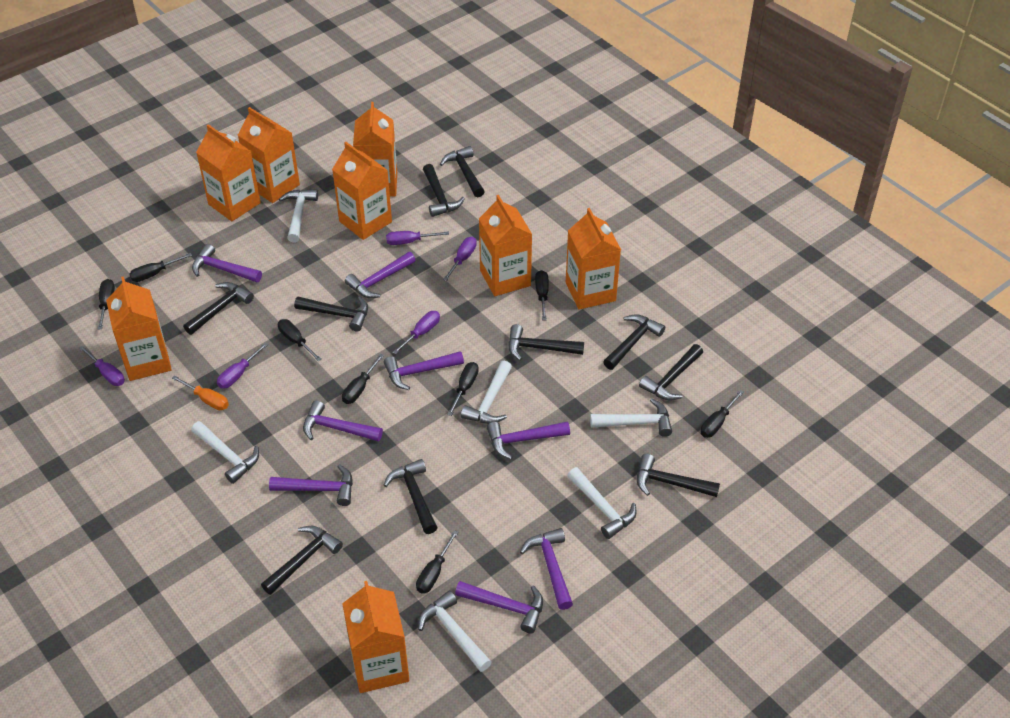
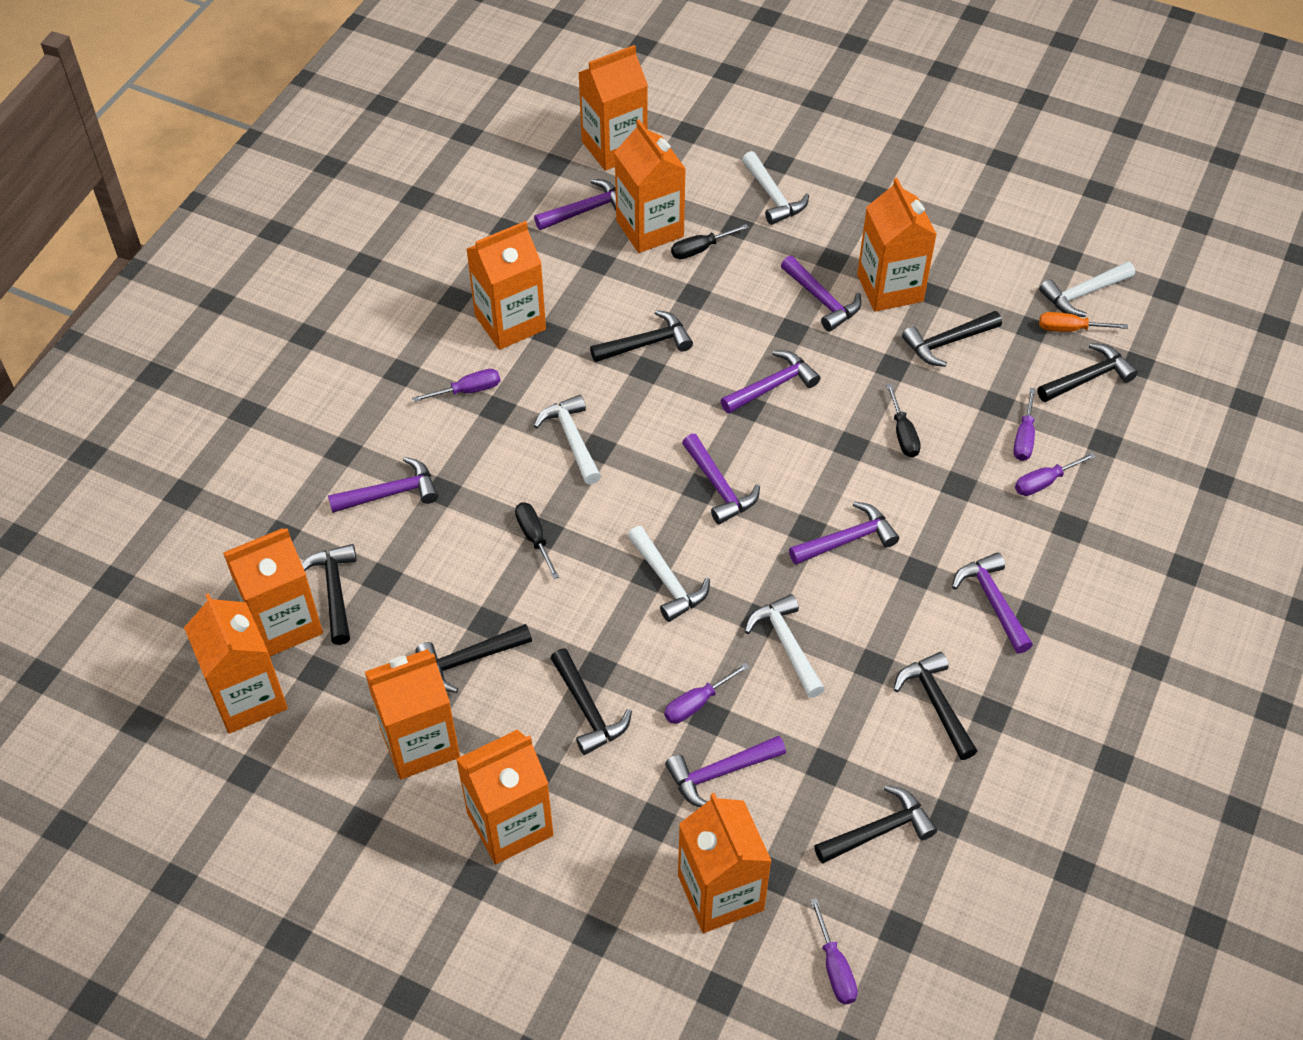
black hammer: 10 -> 8
black screwdriver: 8 -> 3
orange carton: 8 -> 9
white hammer: 6 -> 5

